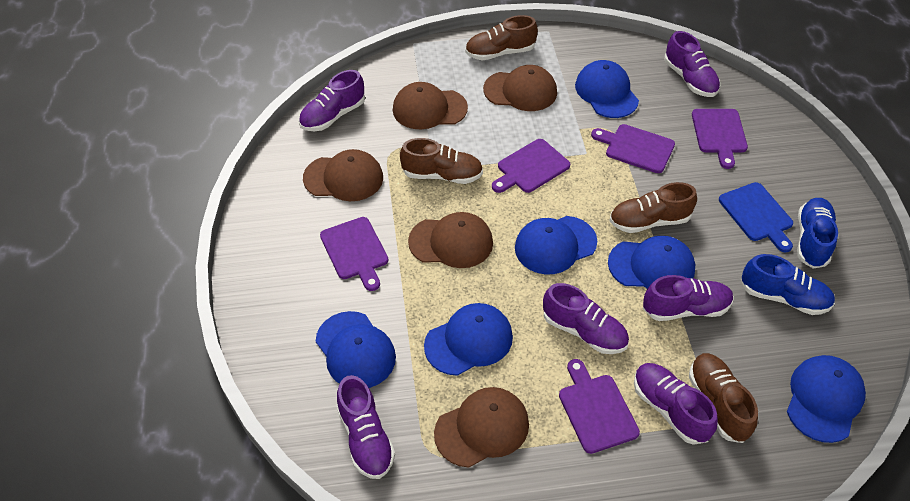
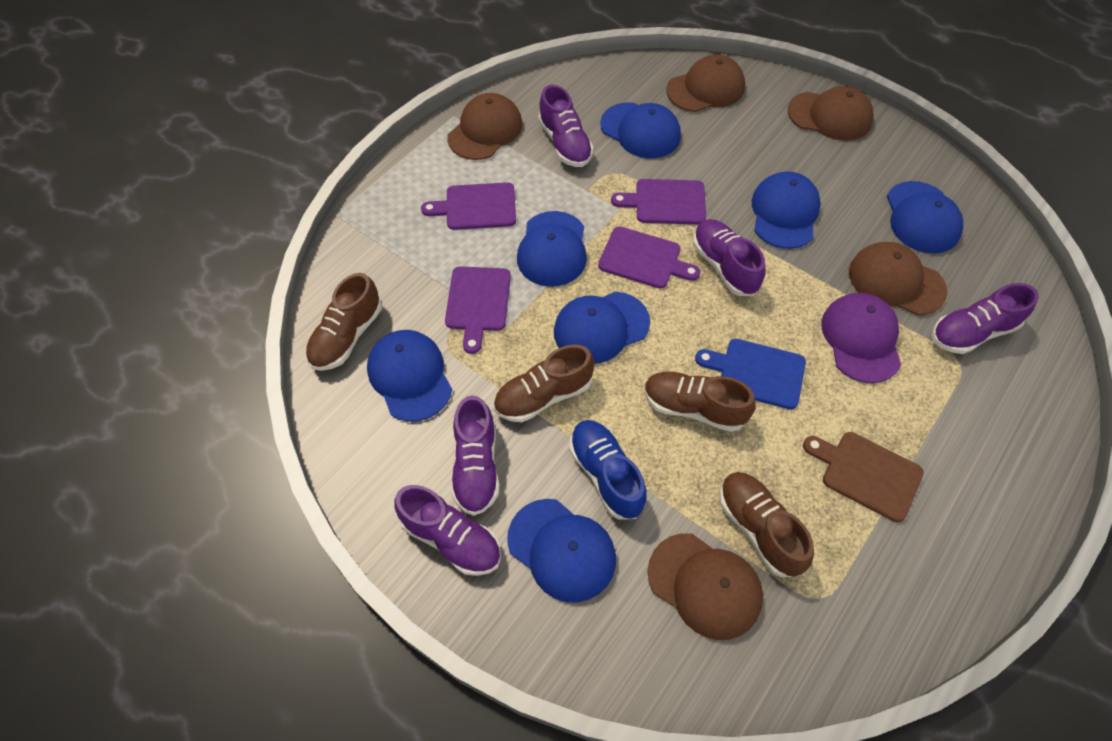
blue cap: 6 -> 7
blue shoe: 2 -> 1
brown cutting board: 0 -> 1
purple cap: 0 -> 1
purple cutting board: 5 -> 4
purple shoe: 6 -> 5

